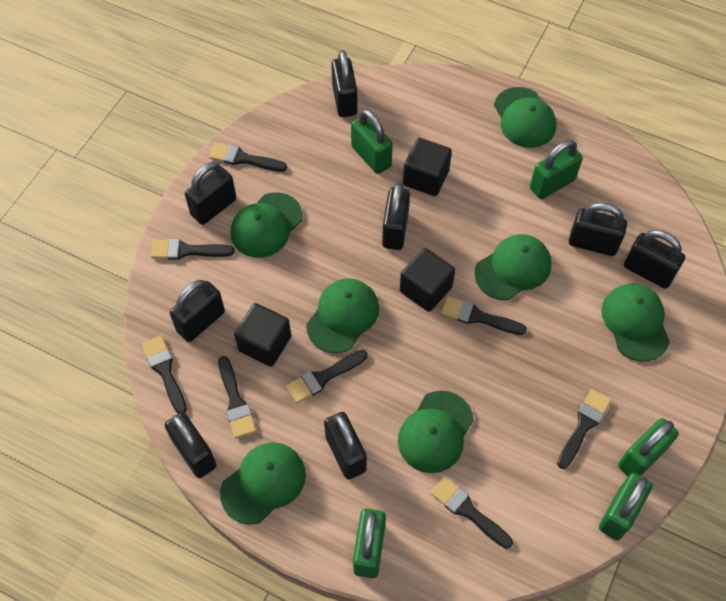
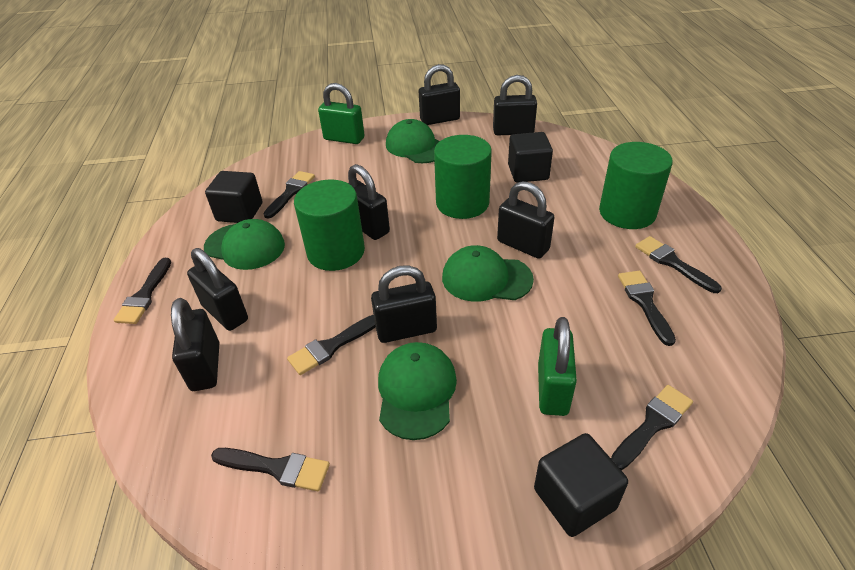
black brush: 8 -> 7
black padlock: 8 -> 7
green cap: 7 -> 4
green cylinder: 0 -> 3
green padlock: 5 -> 2

